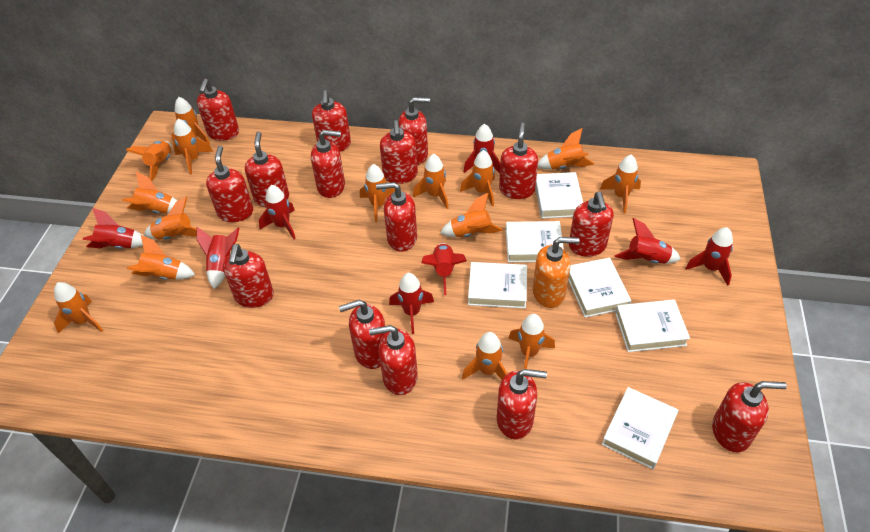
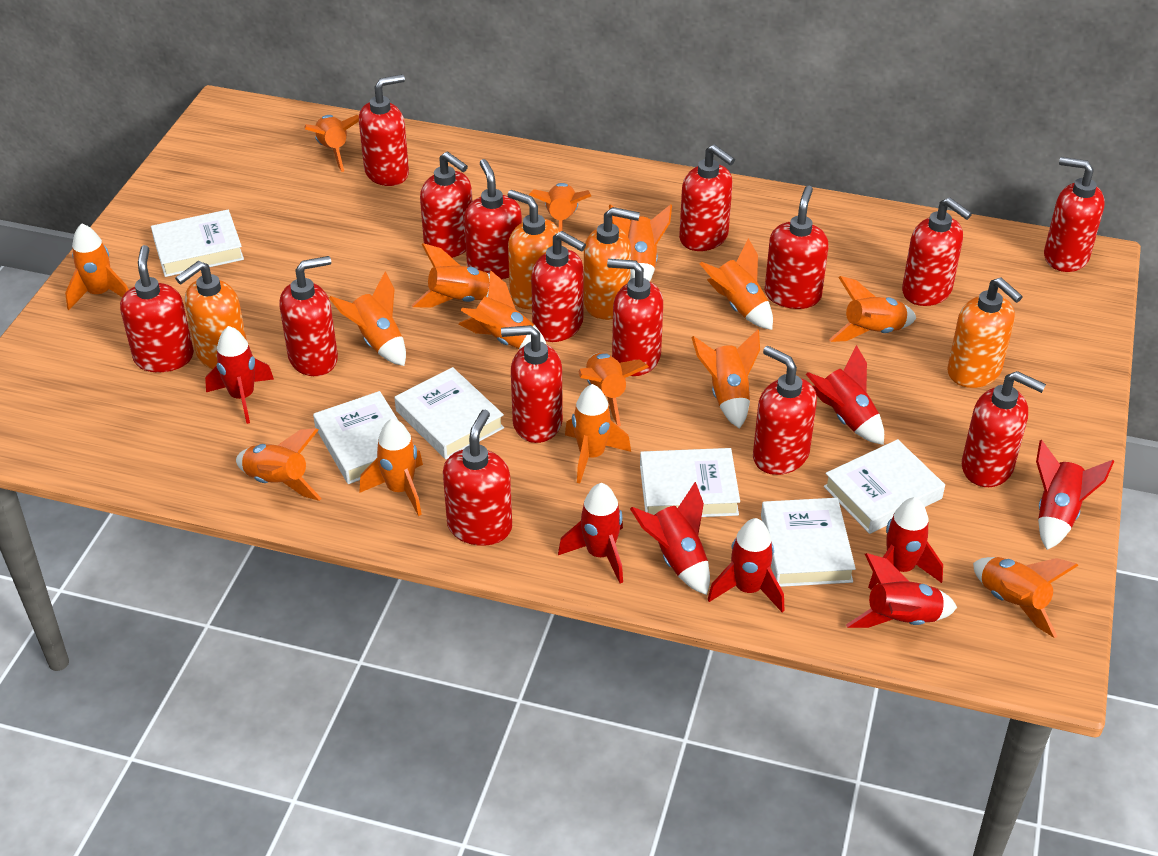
orange soap dispenser: 1 -> 4

